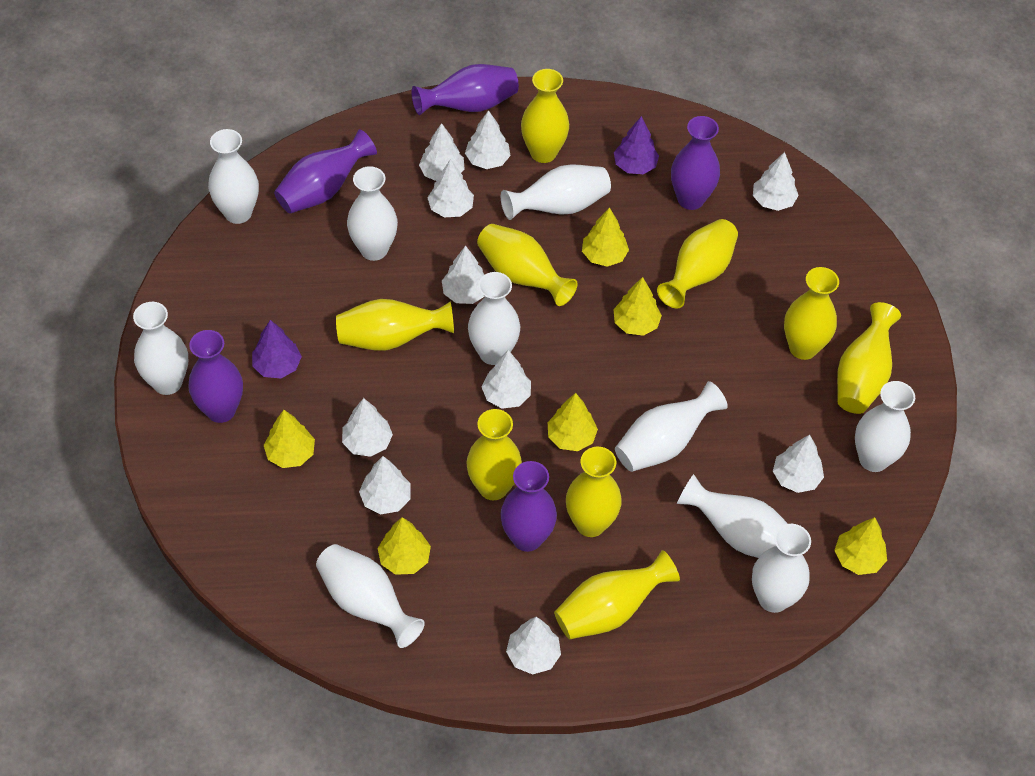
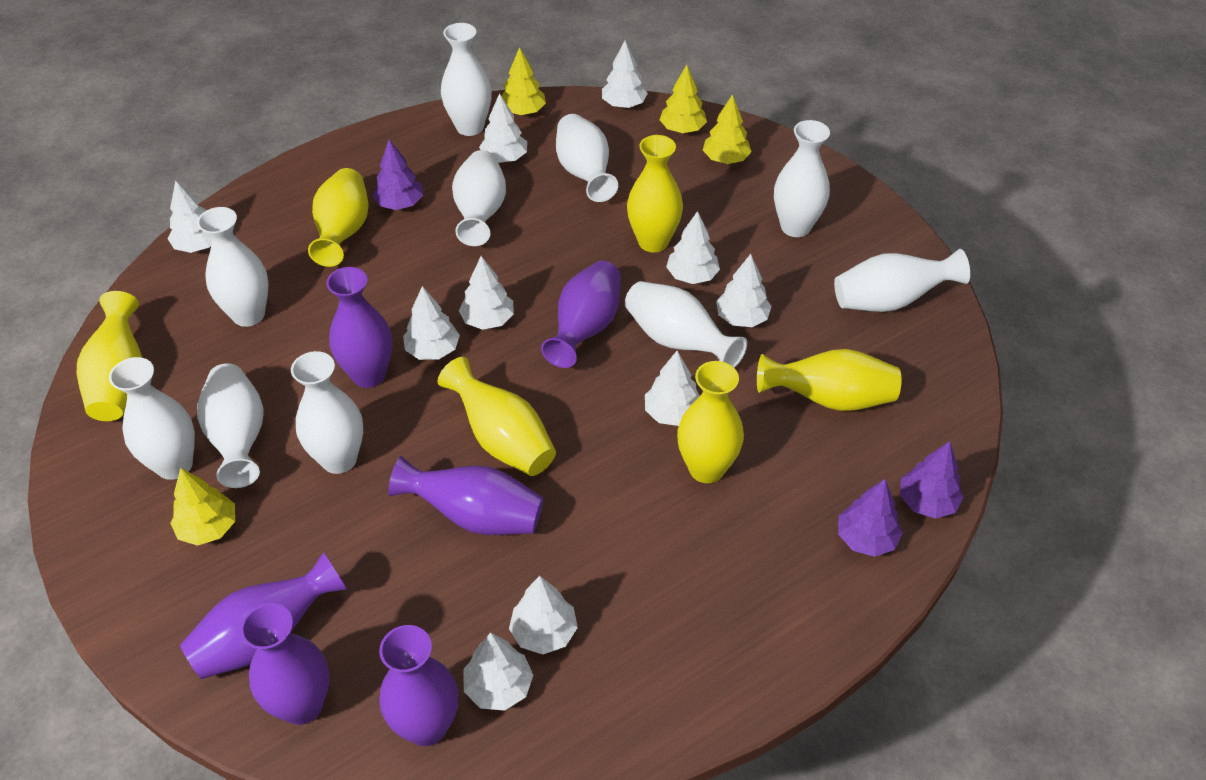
purple tree: 2 -> 3
purple vase: 5 -> 6
yellow tree: 6 -> 4
yellow vase: 9 -> 6

